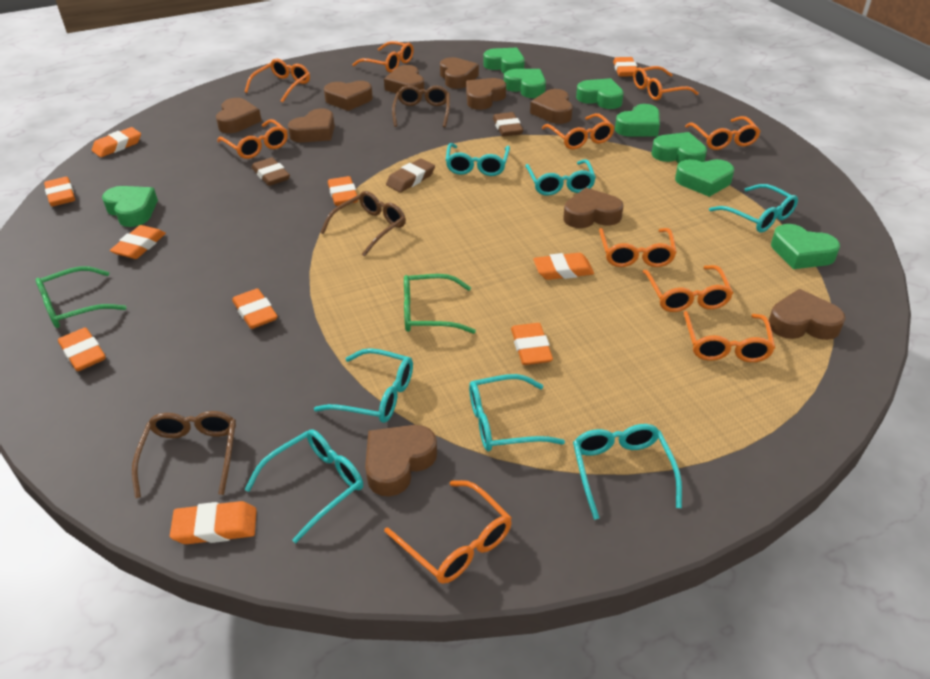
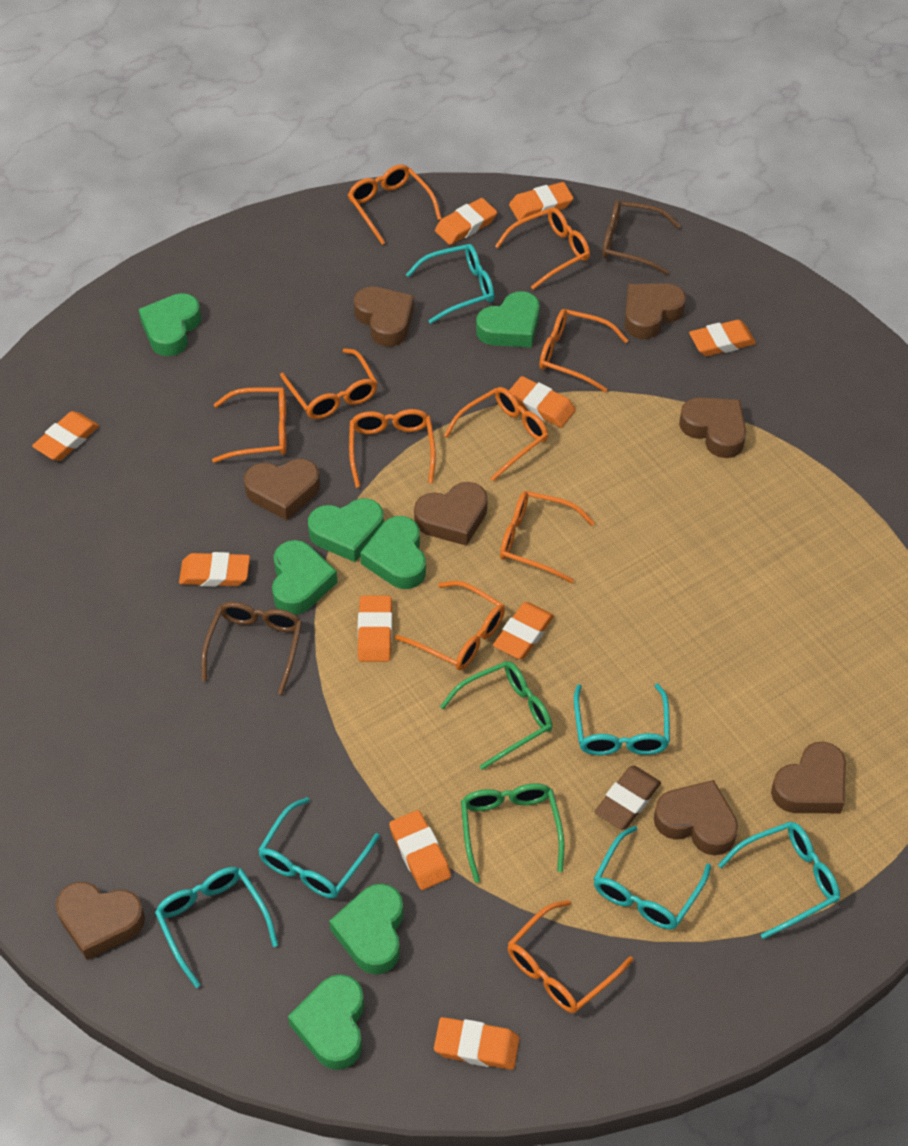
brown eraser: 3 -> 1
brown glasses: 3 -> 2
brown heart: 10 -> 8
green heart: 8 -> 7
turquoise glasses: 7 -> 6

